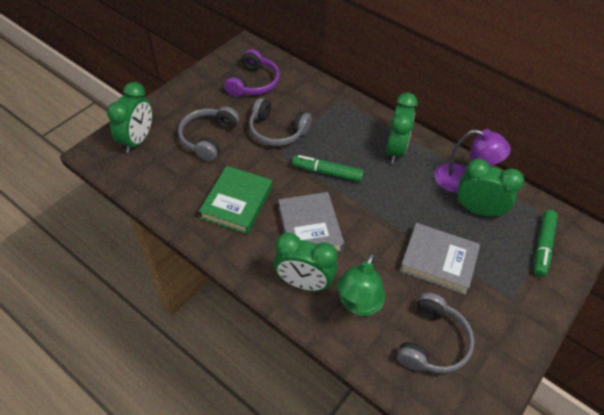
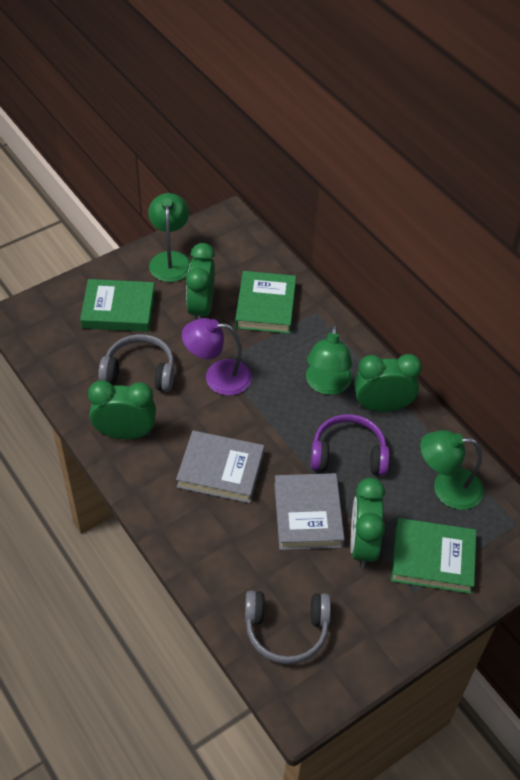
green book: 1 -> 3
green lamp: 1 -> 3
green marker: 2 -> 0
grey headphones: 3 -> 2

